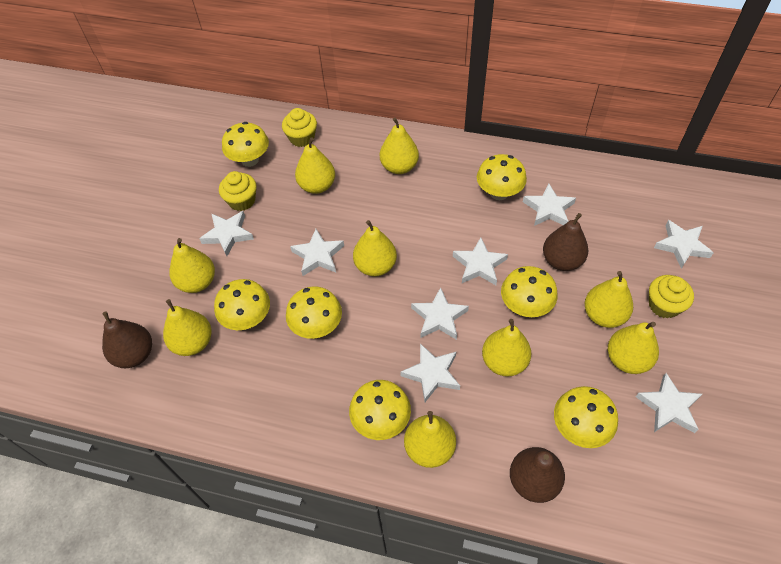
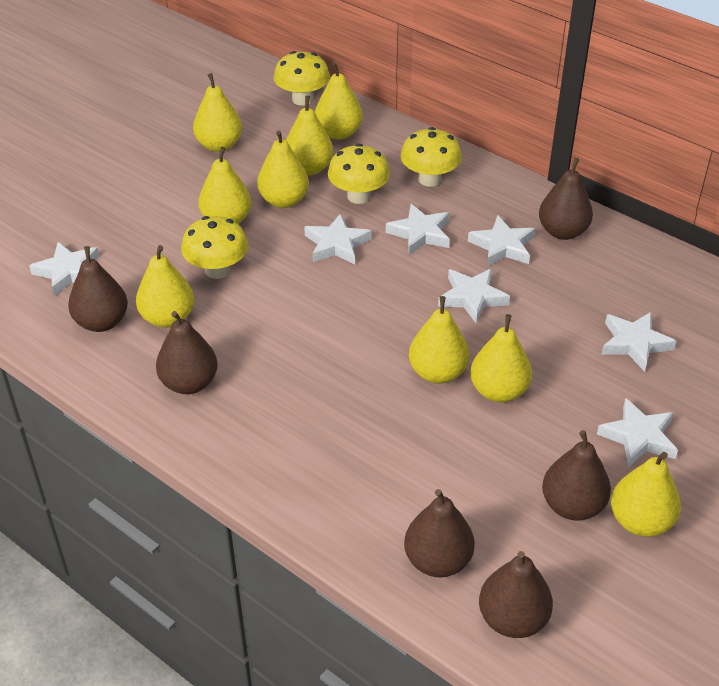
brown pear: 3 -> 6
white star: 8 -> 7
yellow cupcake: 3 -> 0
yellow mushroom: 7 -> 4

